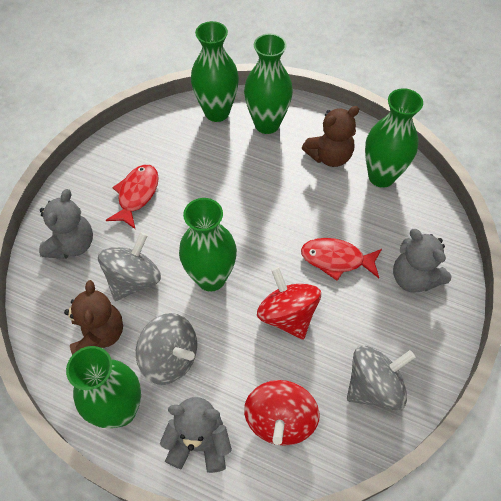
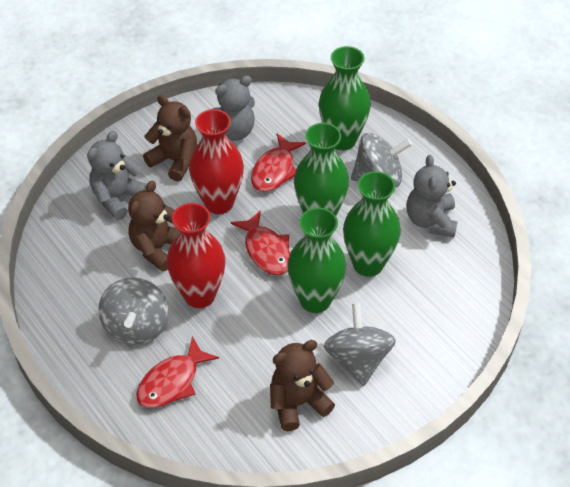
brown teddy bear: 2 -> 3
green vase: 5 -> 4
red fish: 2 -> 3
red spinning top: 2 -> 0
red vase: 0 -> 2

